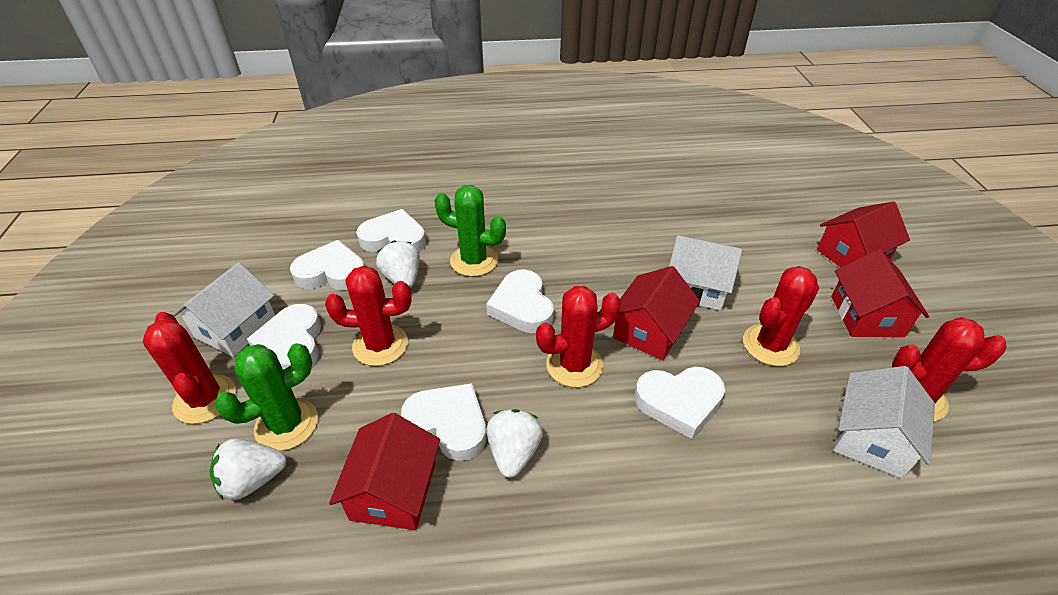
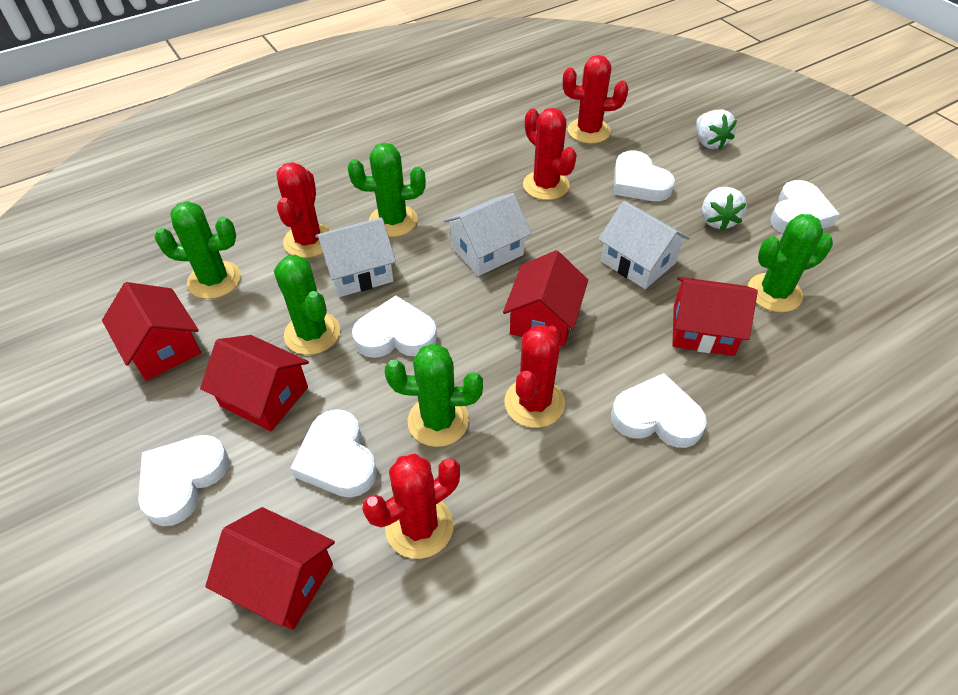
green cactus: 2 -> 5
red house: 4 -> 5
white strawberry: 3 -> 2

